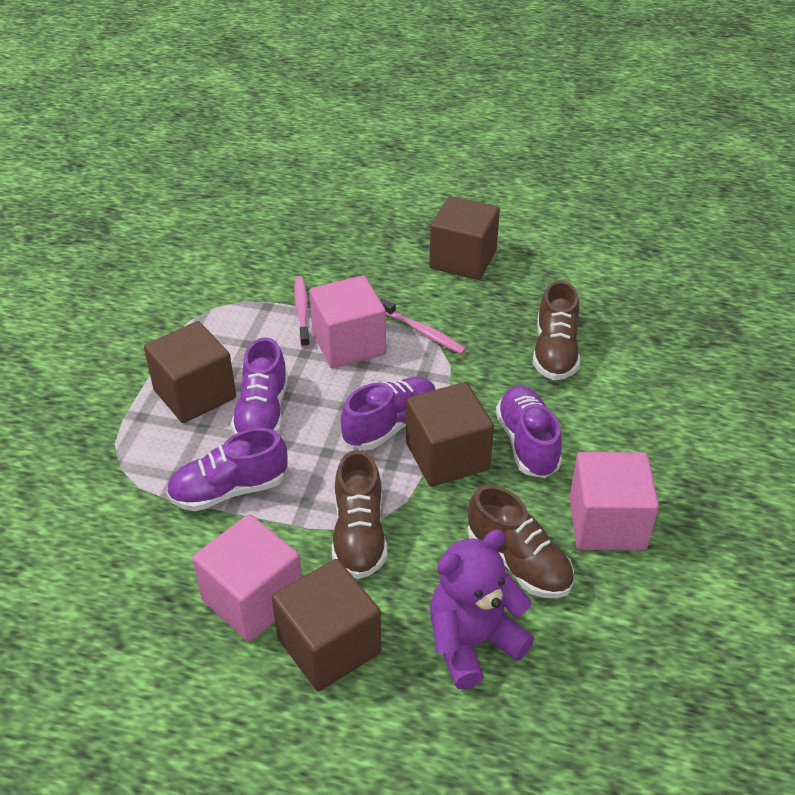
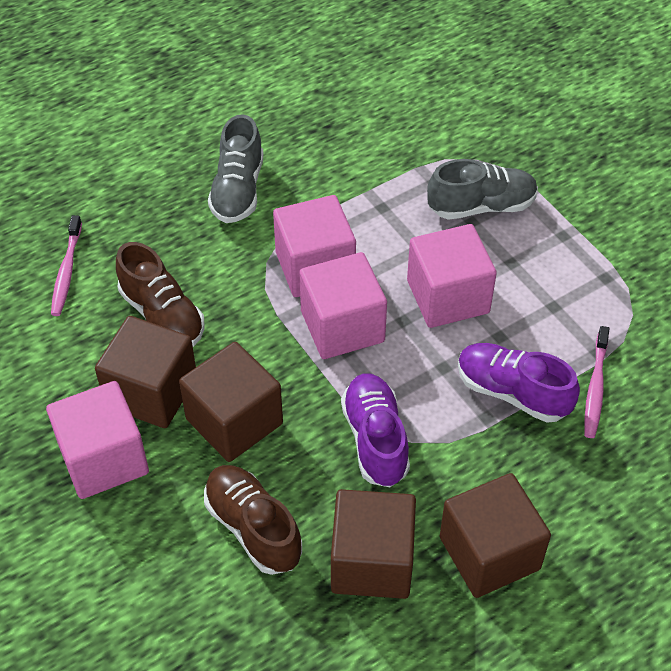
brown shoe: 3 -> 2
grey shoe: 0 -> 2
pink cube: 3 -> 4
purple shoe: 4 -> 2
purple teddy bear: 1 -> 0

